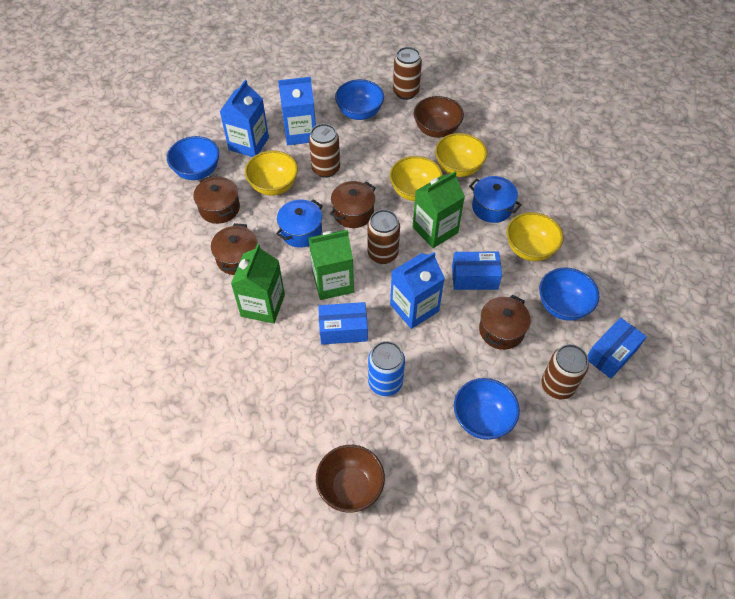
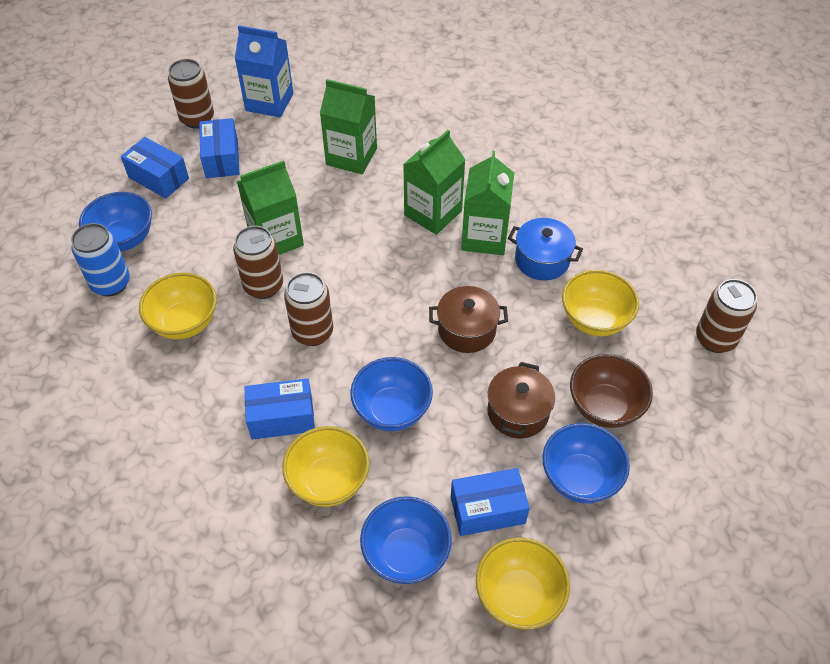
blue box: 3 -> 4
blue carton: 3 -> 1
blue pot: 2 -> 1
brown bowl: 2 -> 1
brown pot: 4 -> 2
green carton: 3 -> 4

